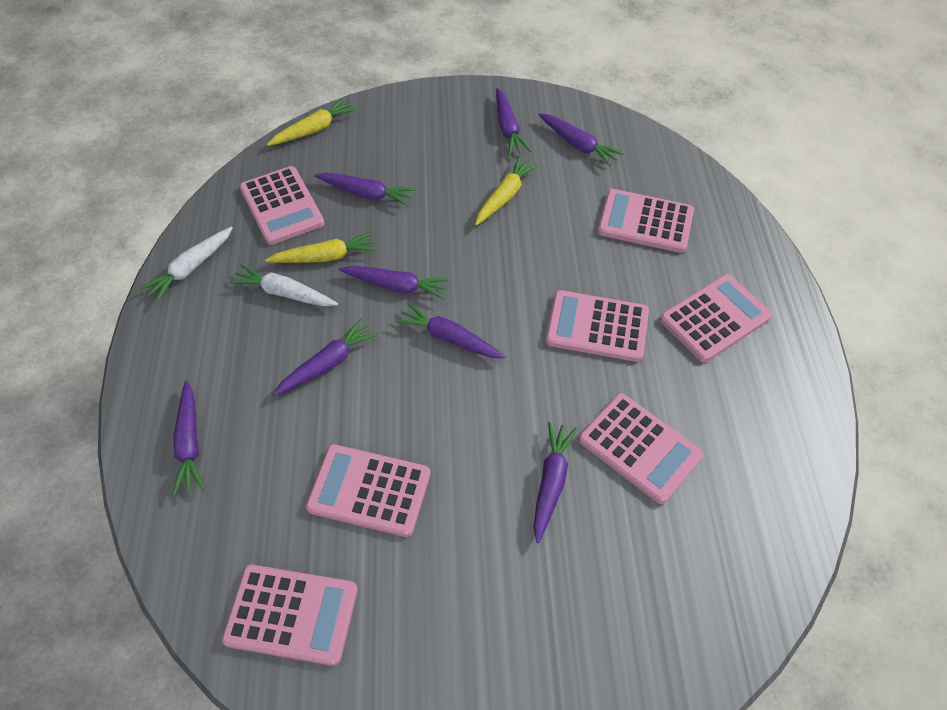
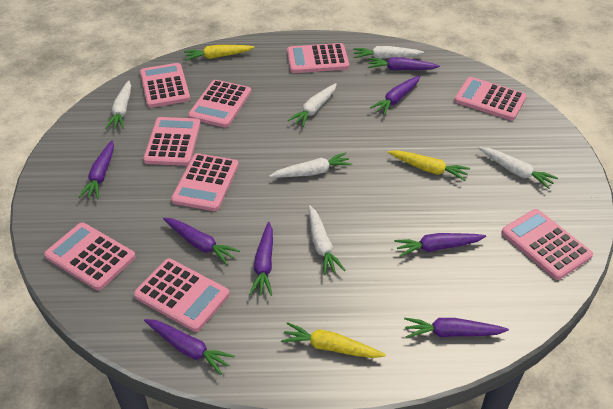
pink calculator: 7 -> 9
white carrot: 2 -> 6

